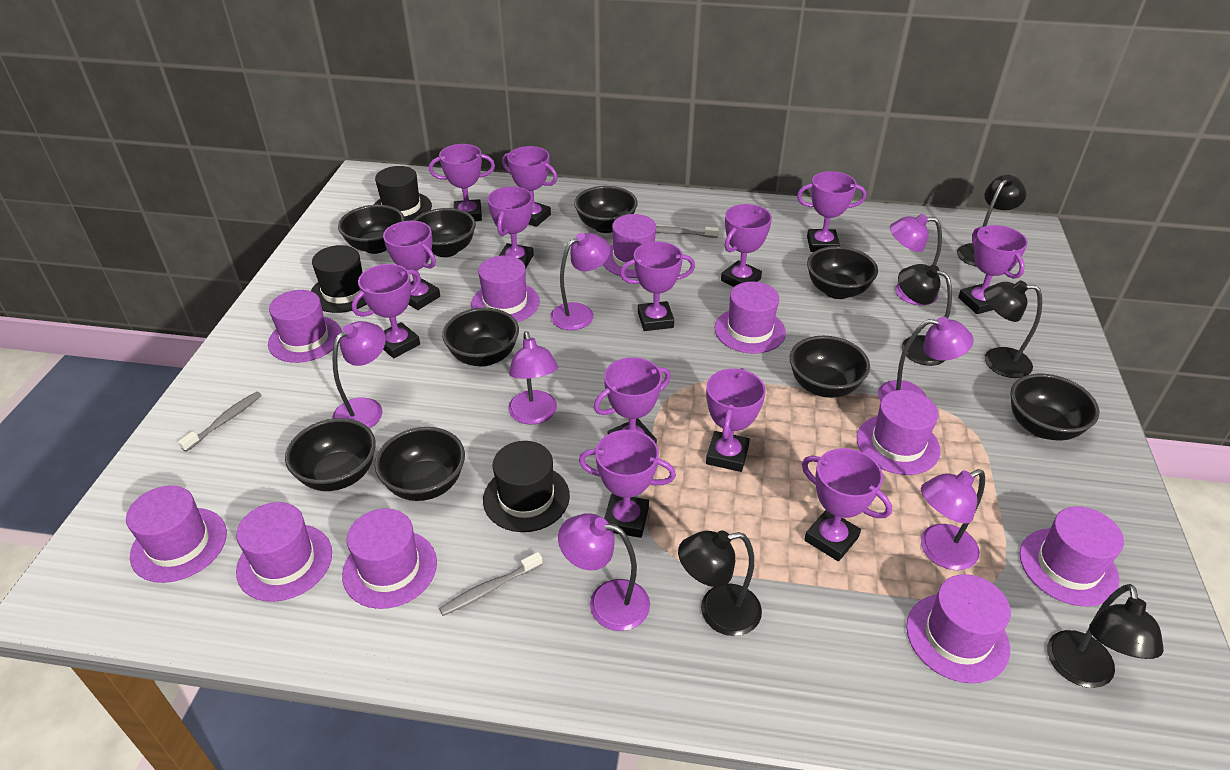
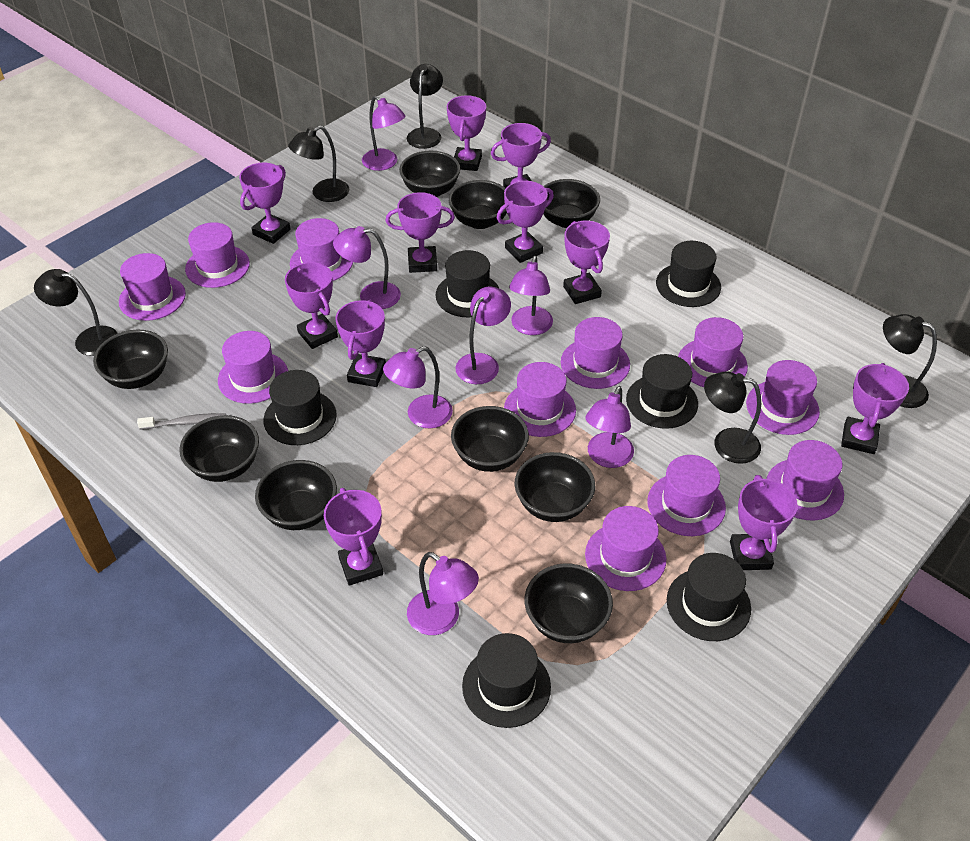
black hat: 3 -> 6
grey toothbrush: 3 -> 1
purple hat: 10 -> 11
purple trophy: 13 -> 11

